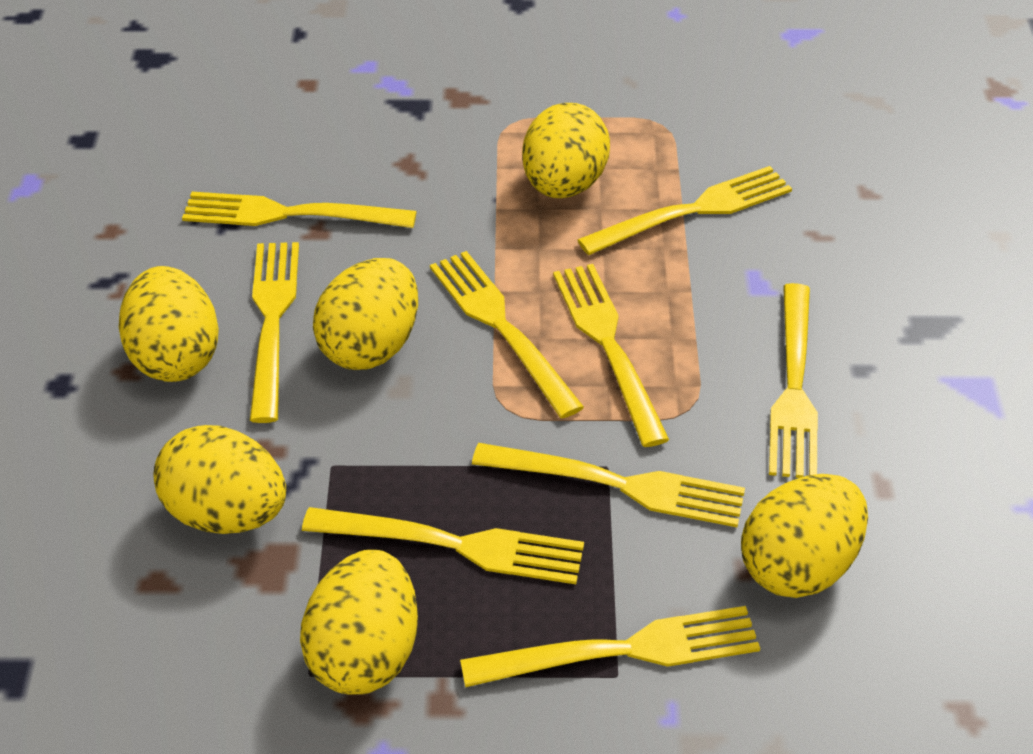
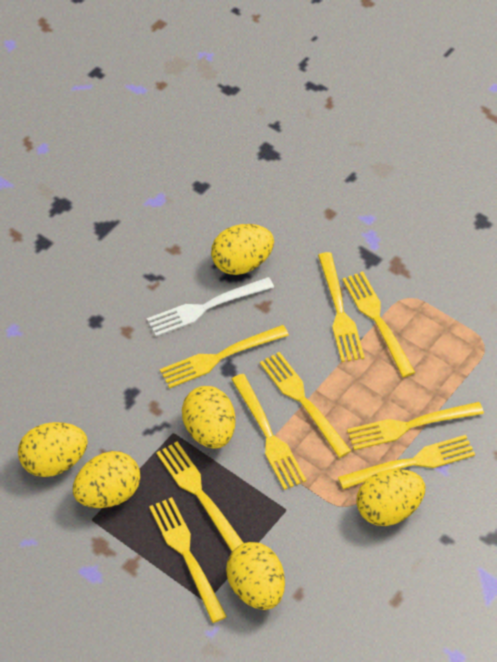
white fork: 0 -> 1

